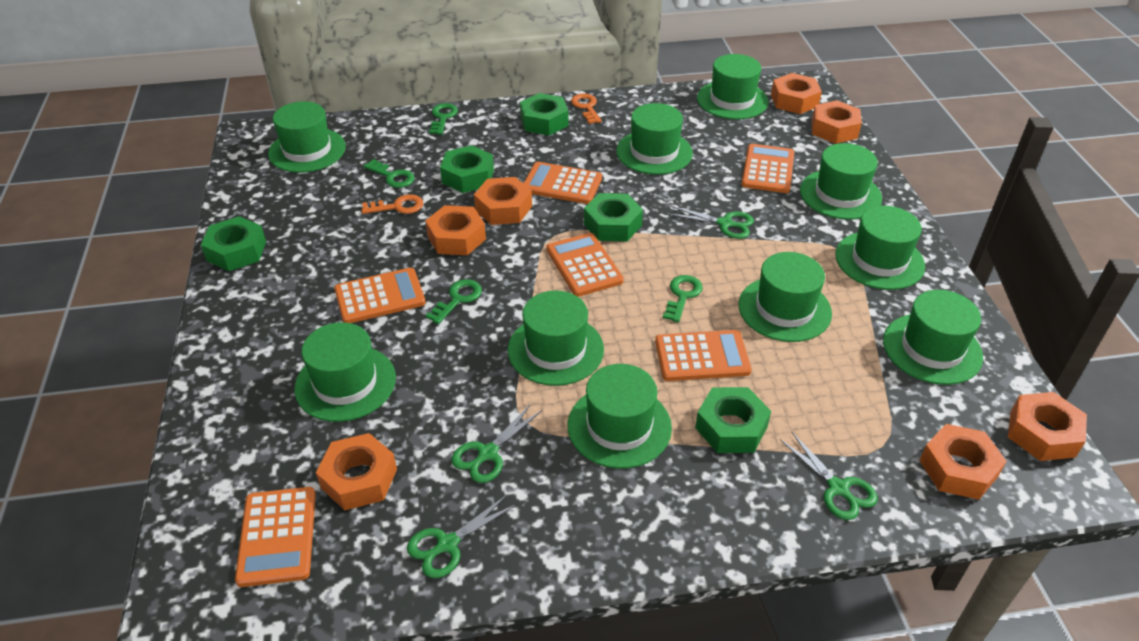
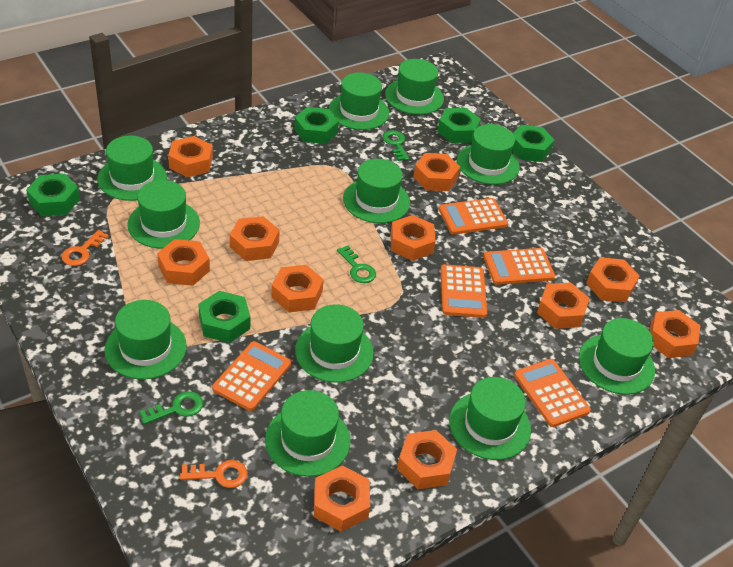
green hat: 10 -> 11
green key: 4 -> 3
green scissors: 4 -> 0
orange calculator: 6 -> 5
orange nut: 7 -> 11

